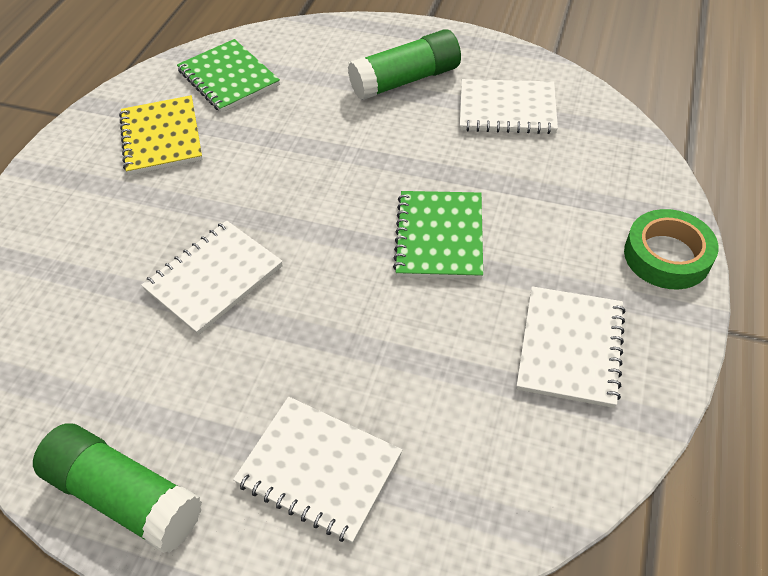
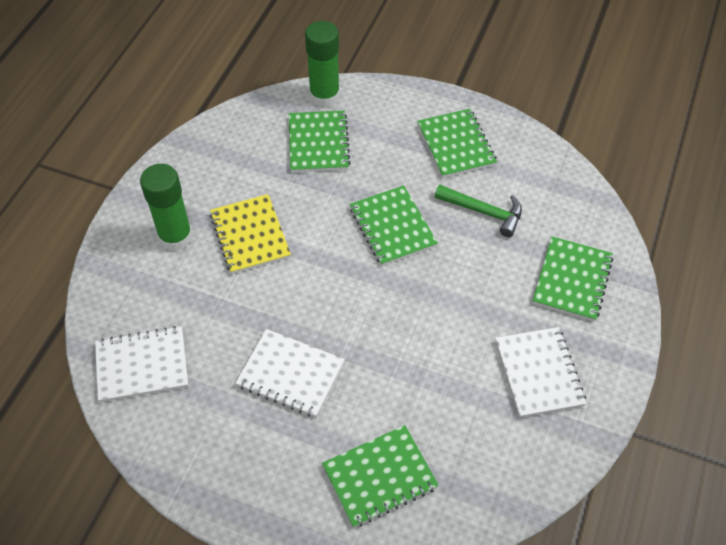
green hammer: 0 -> 1
green notebook: 2 -> 5
green tape: 1 -> 0
white notebook: 4 -> 3

